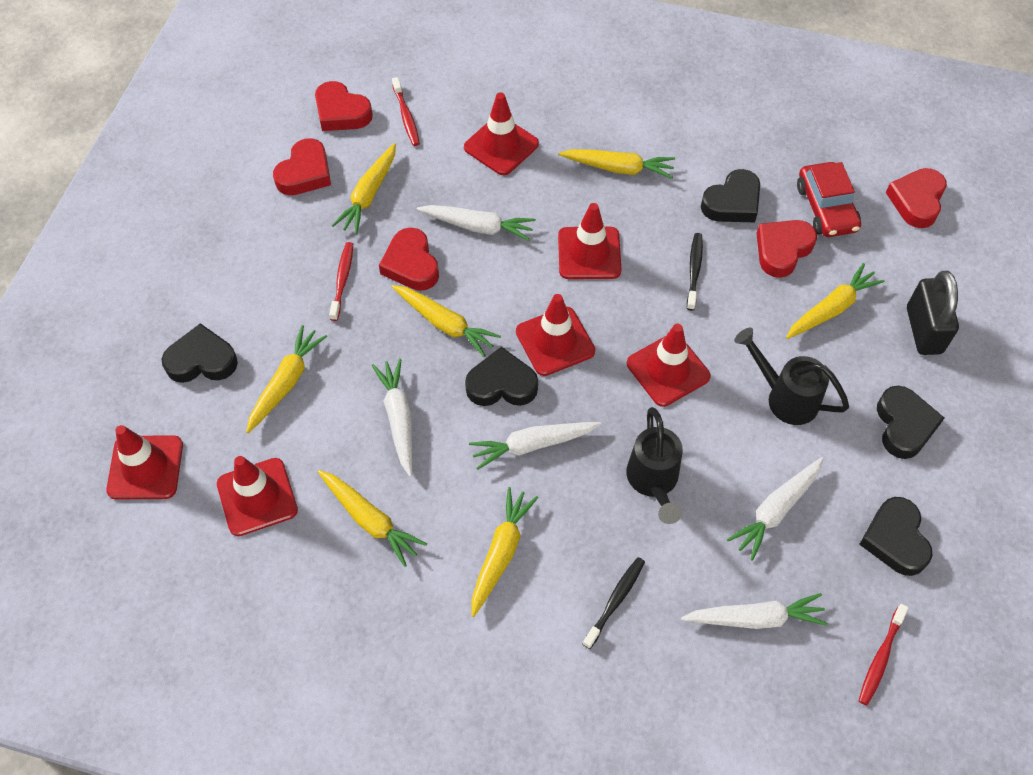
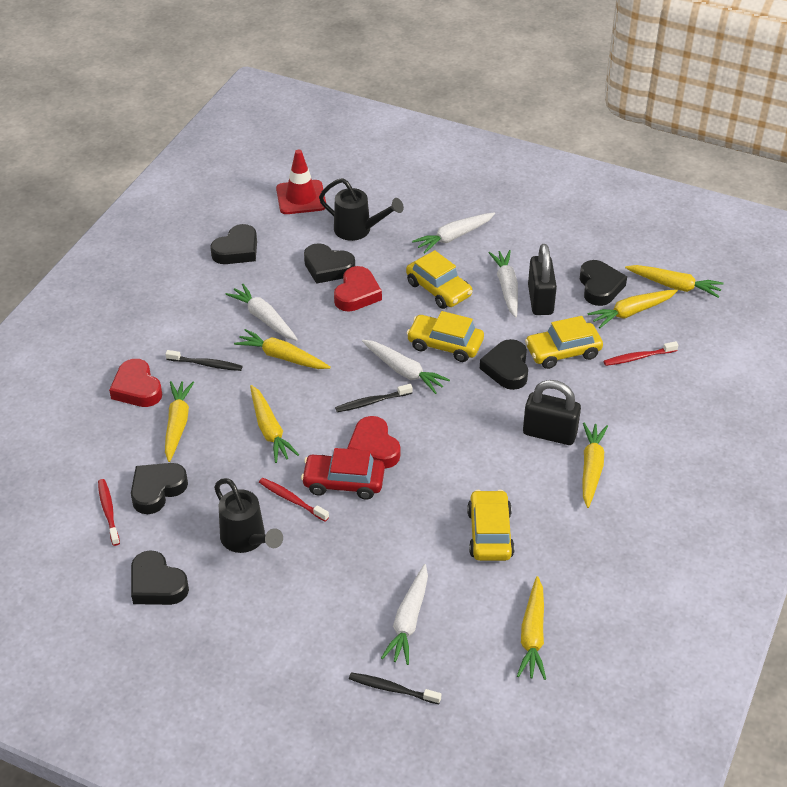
black heart: 5 -> 6
black padlock: 1 -> 2
black toothbrush: 2 -> 3
red heart: 5 -> 3
red traffic cone: 6 -> 1
yellow car: 0 -> 4

